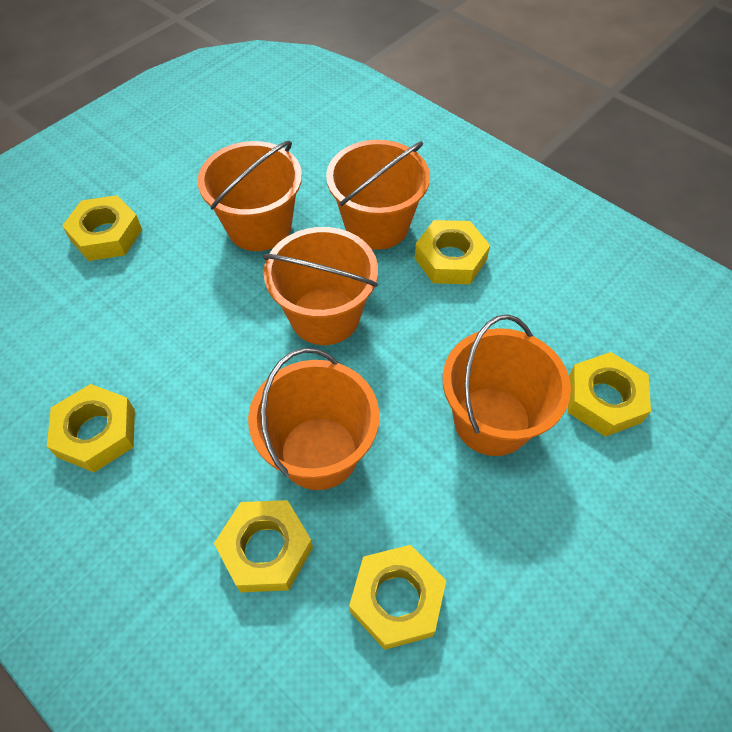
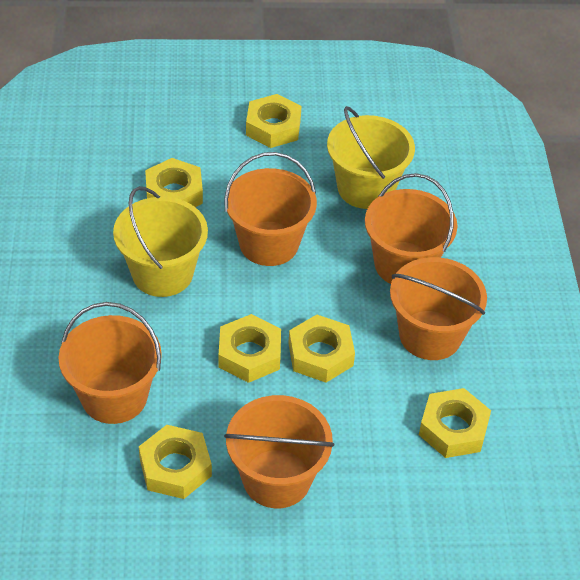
yellow bucket: 0 -> 2

